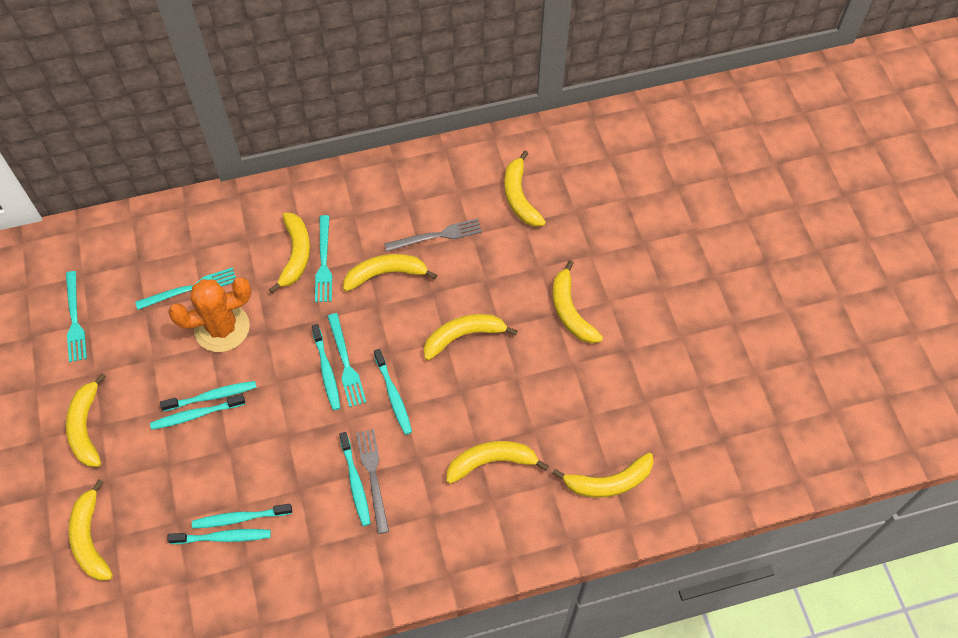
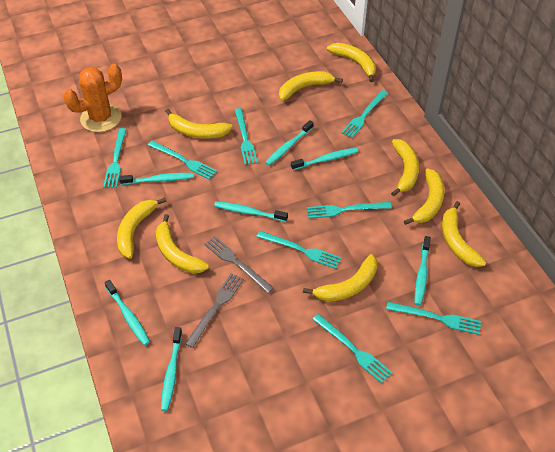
turquoise fork: 4 -> 8

